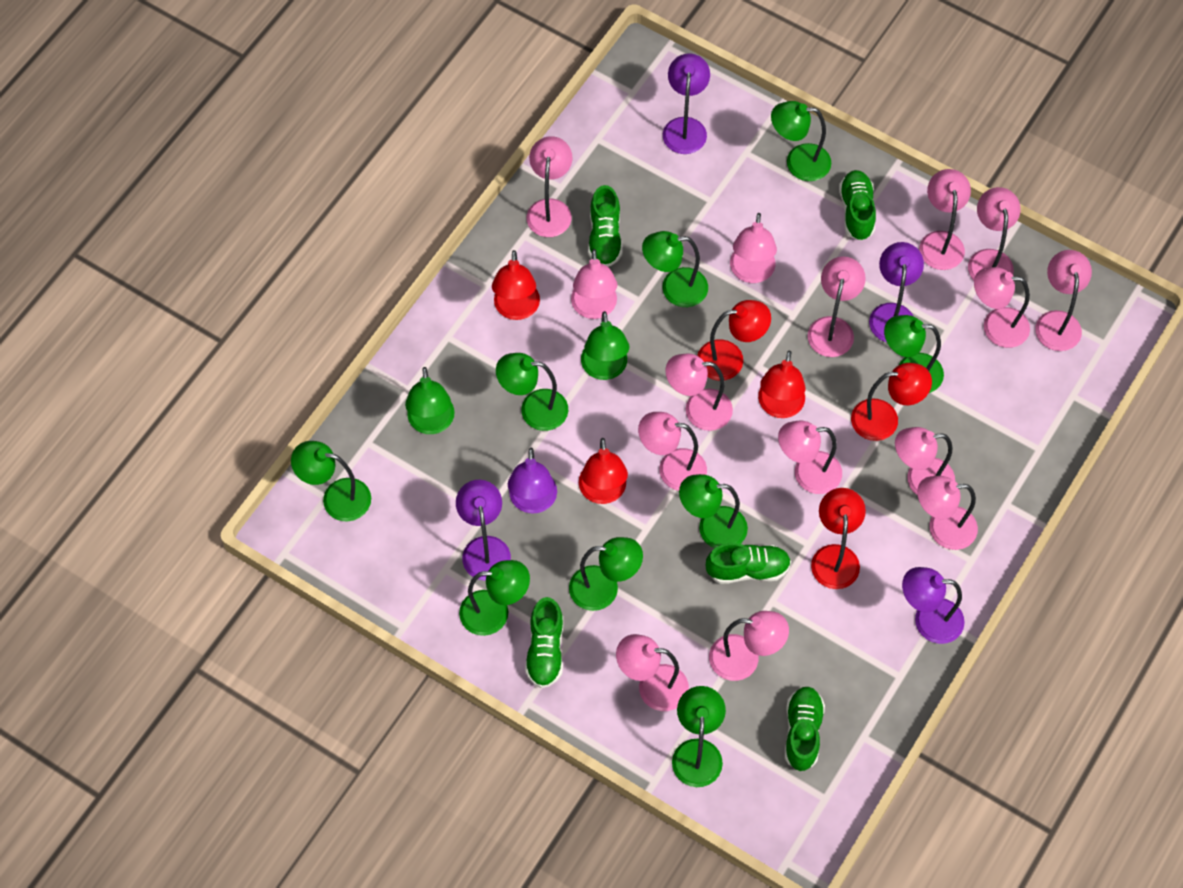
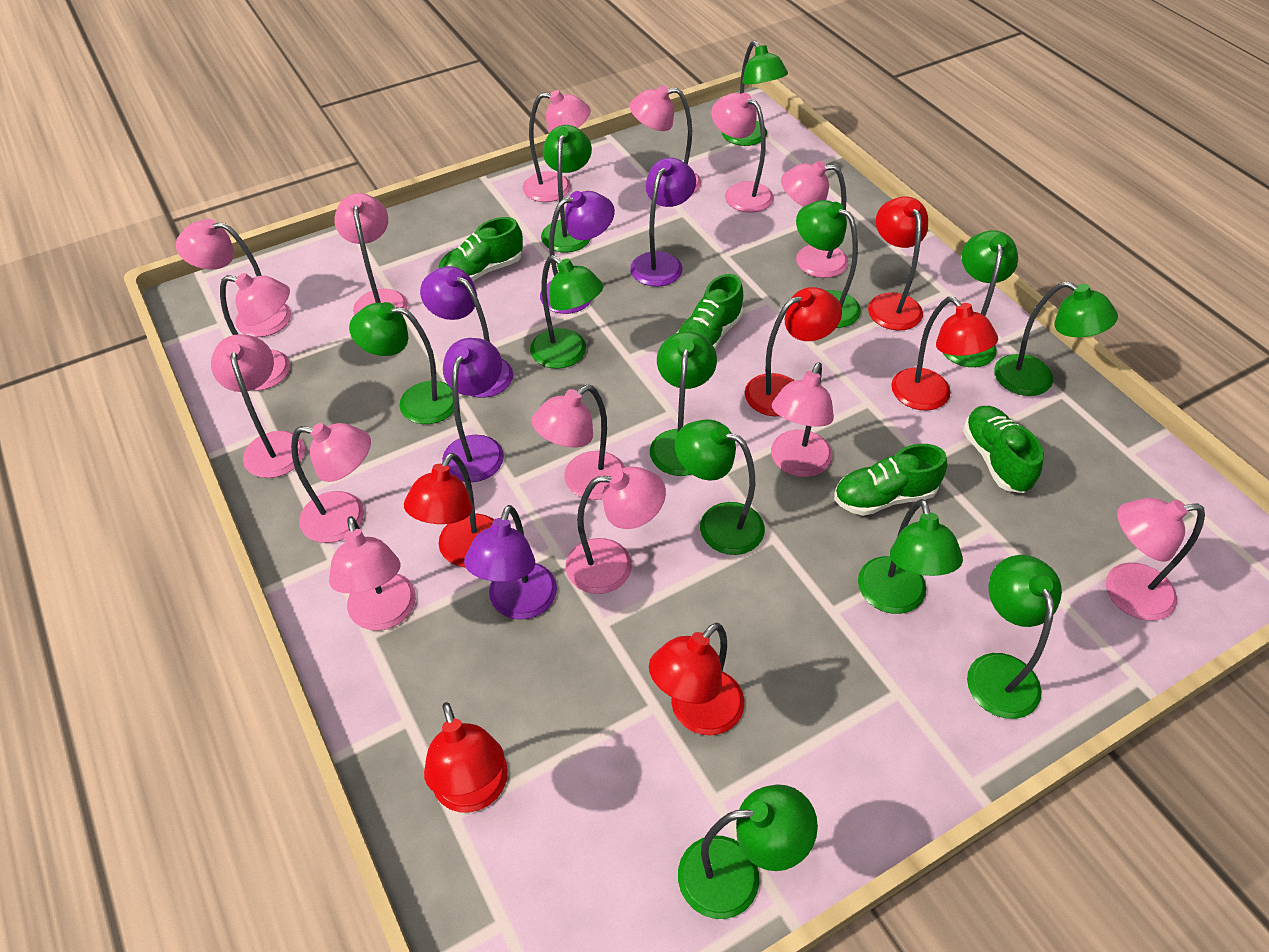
green lamp: 11 -> 12
green shoe: 5 -> 4
pink lamp: 15 -> 14

